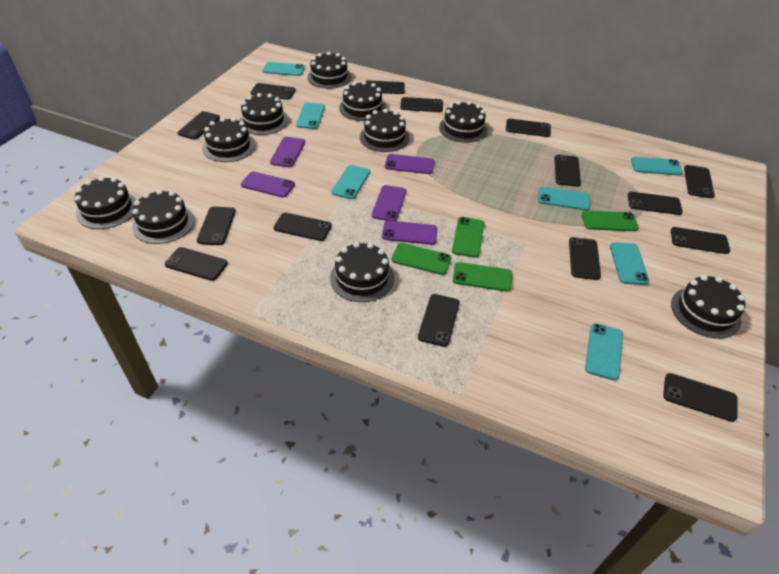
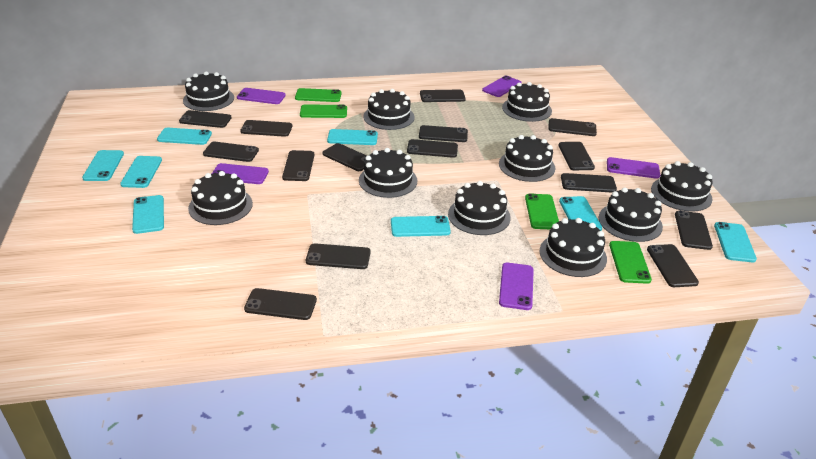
turquoise phone: 7 -> 8

